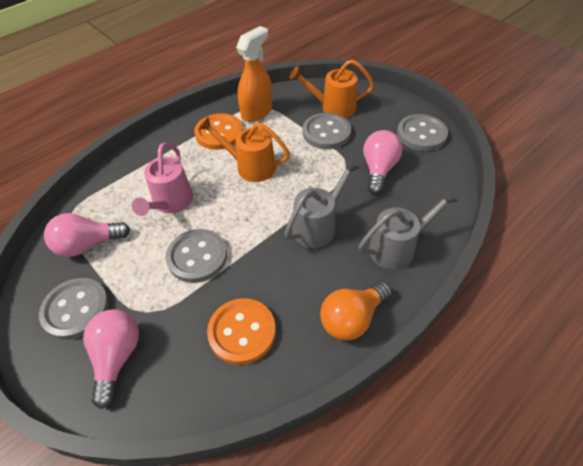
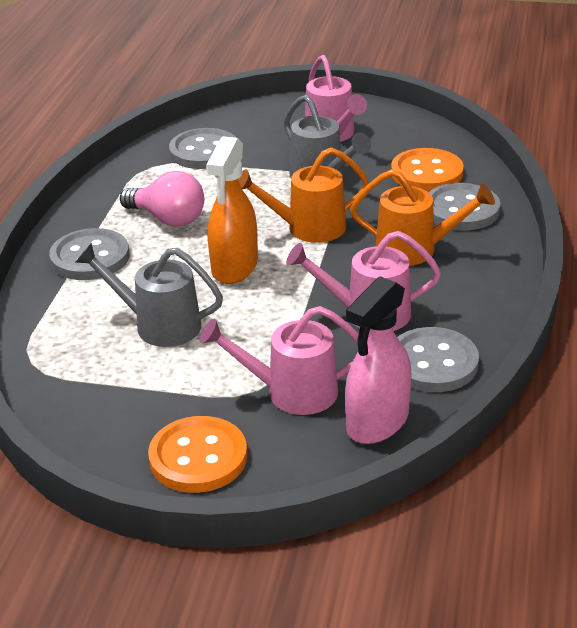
orange light bulb: 1 -> 0
pink light bulb: 3 -> 1
pink spray bottle: 0 -> 1
pink watering can: 1 -> 3

